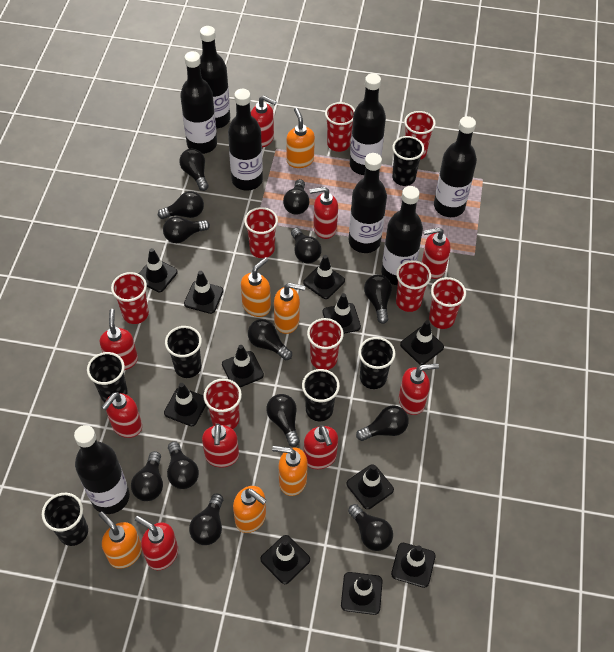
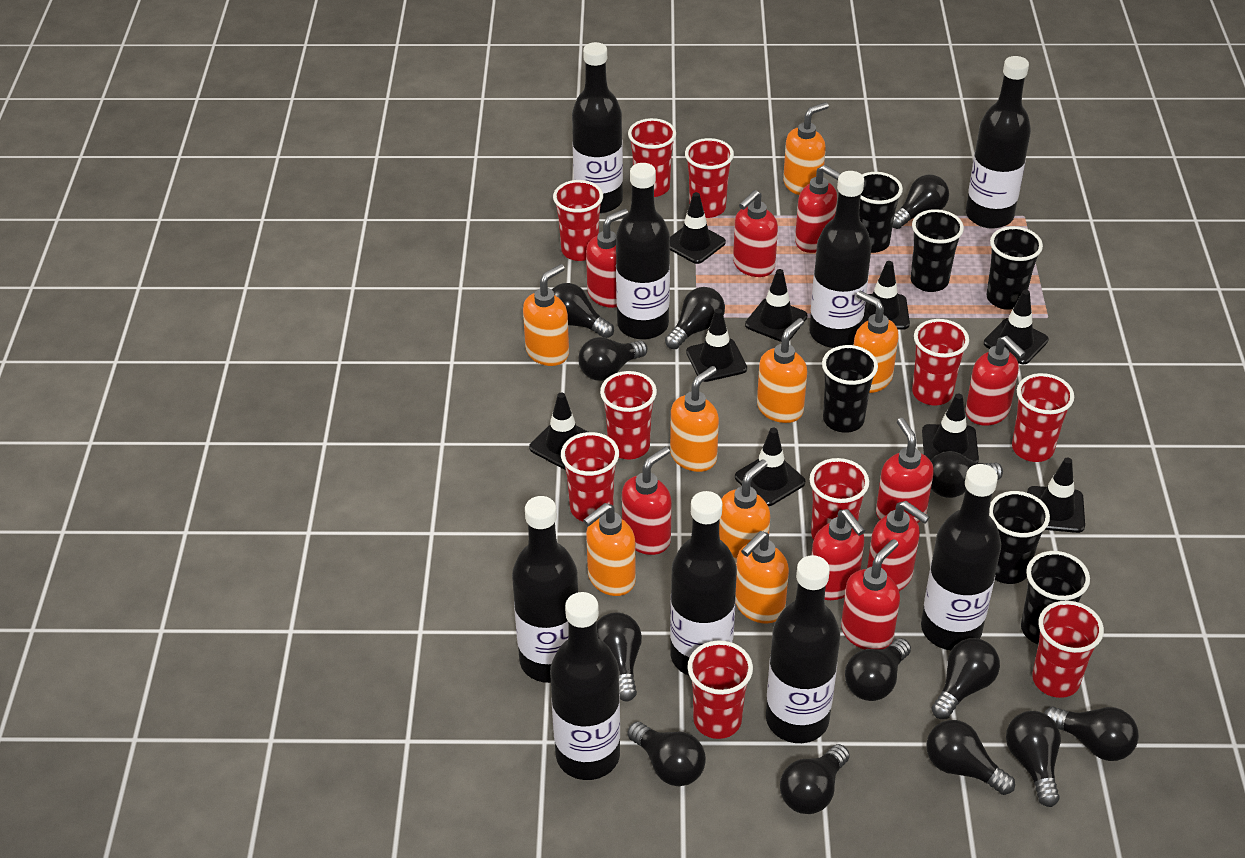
black bottle: 8 -> 9
black traffic cone: 11 -> 9
orange soap dispenser: 6 -> 8
red cup: 8 -> 10

